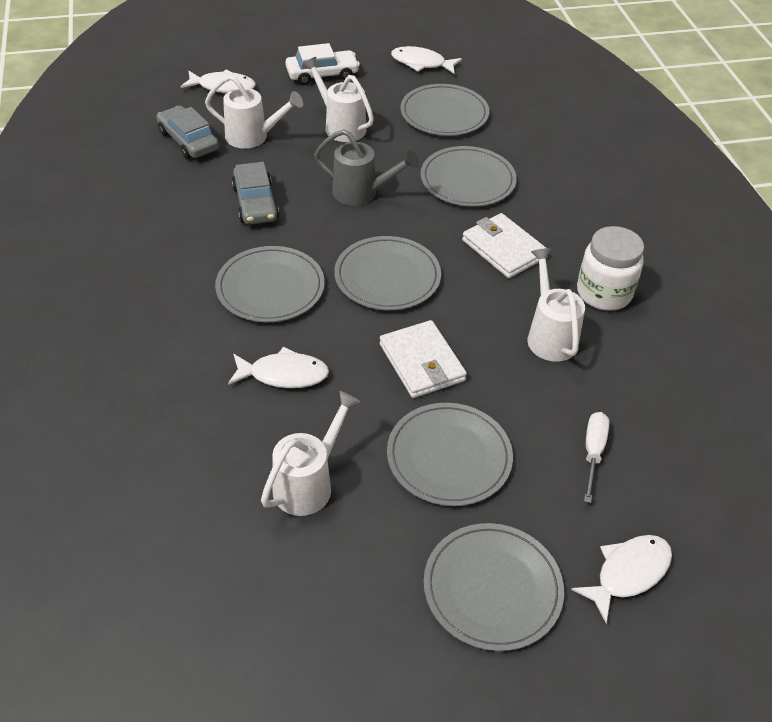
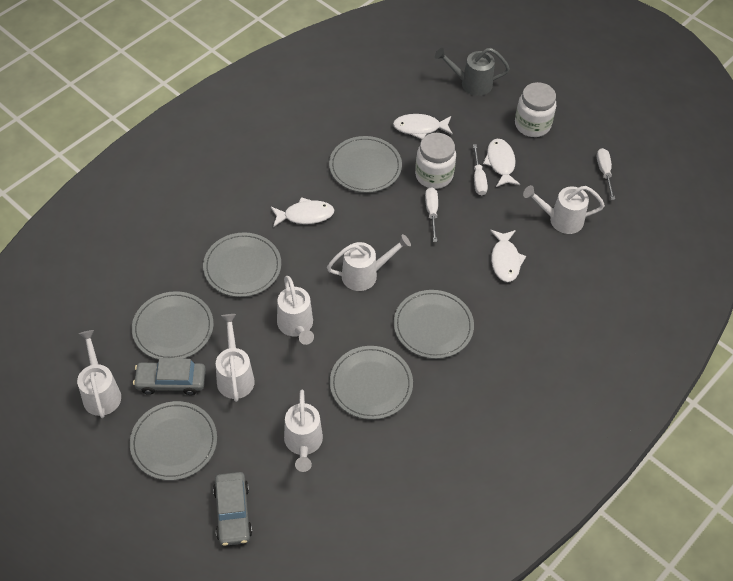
white car: 1 -> 0
white jar: 1 -> 2
white screwdriver: 1 -> 3
white wallet: 2 -> 0
white watering can: 4 -> 6

